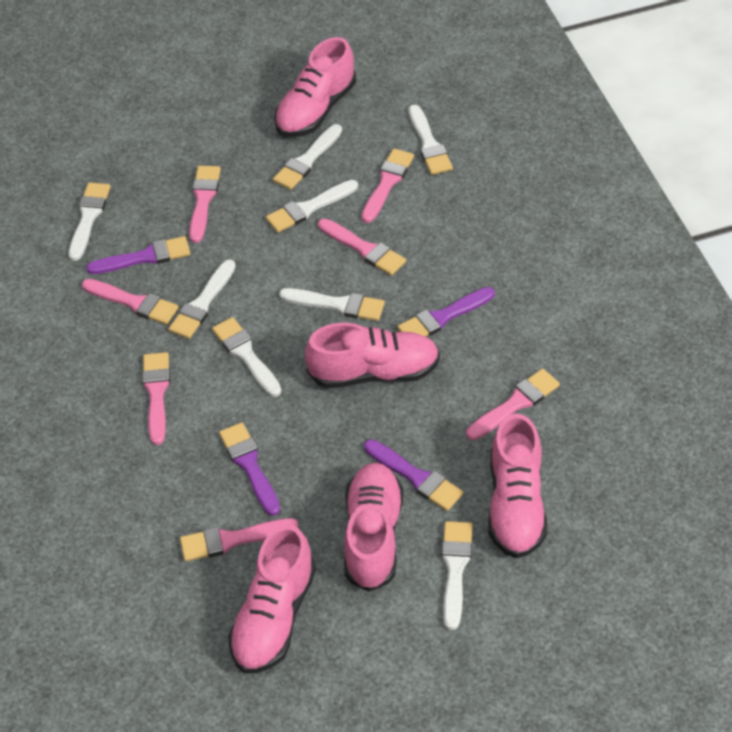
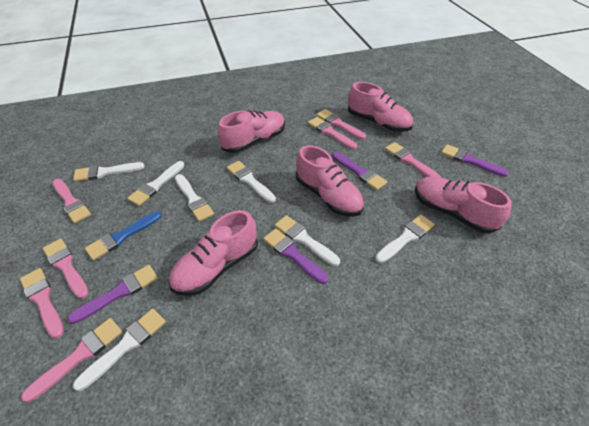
blue brush: 0 -> 1
white brush: 8 -> 7

